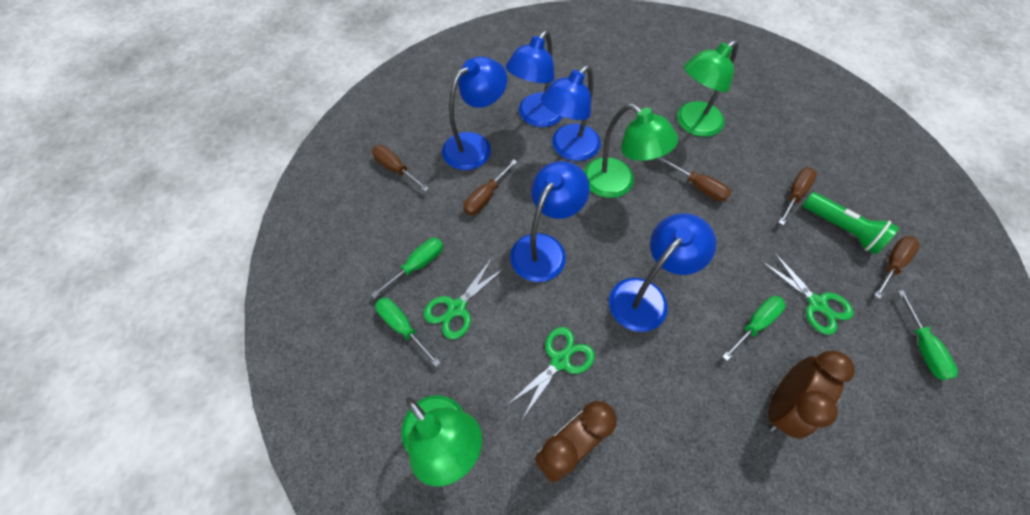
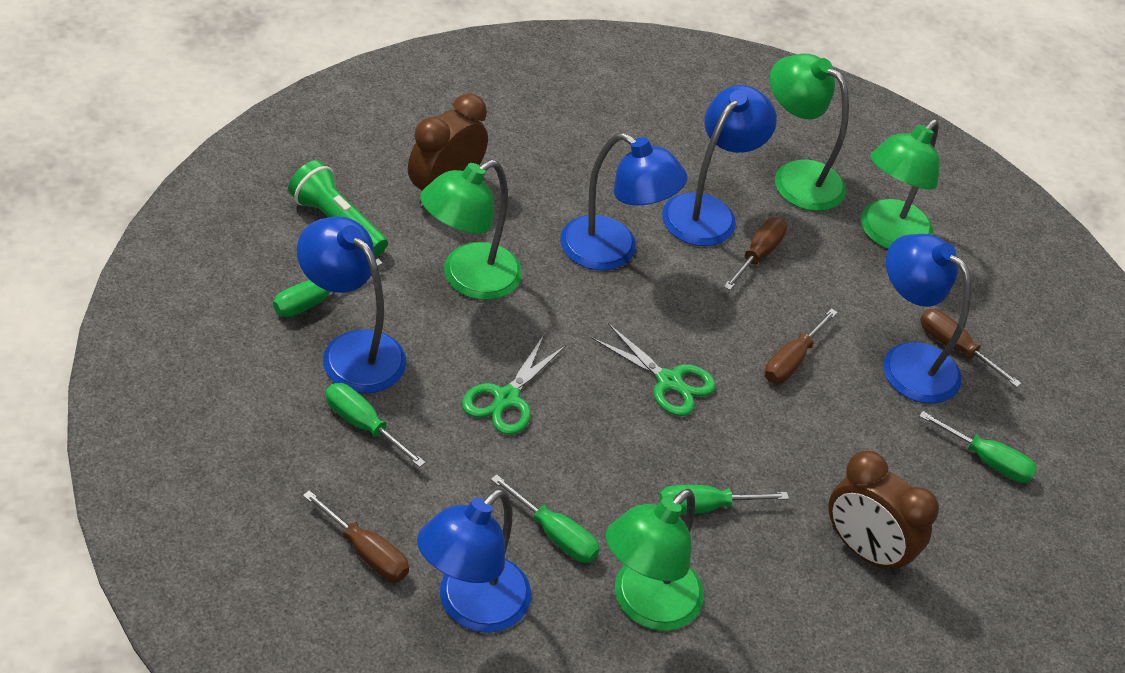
brown screwdriver: 5 -> 4
green lamp: 3 -> 4
green scissors: 3 -> 2
green screwdriver: 4 -> 5

